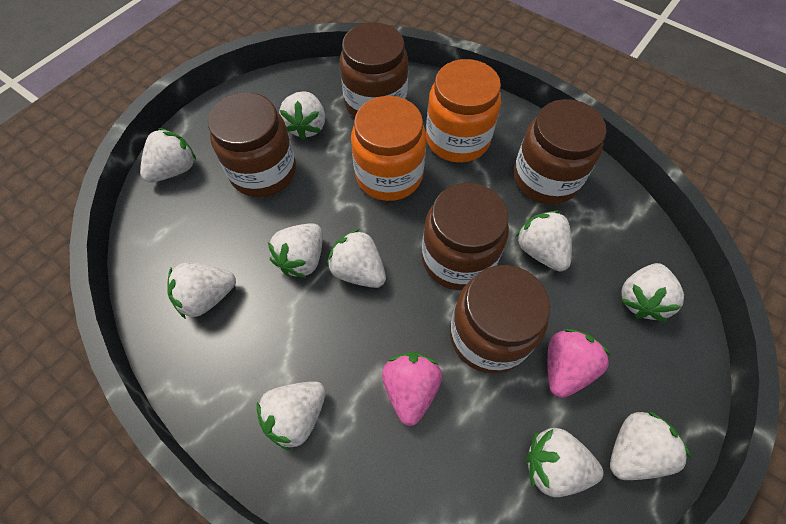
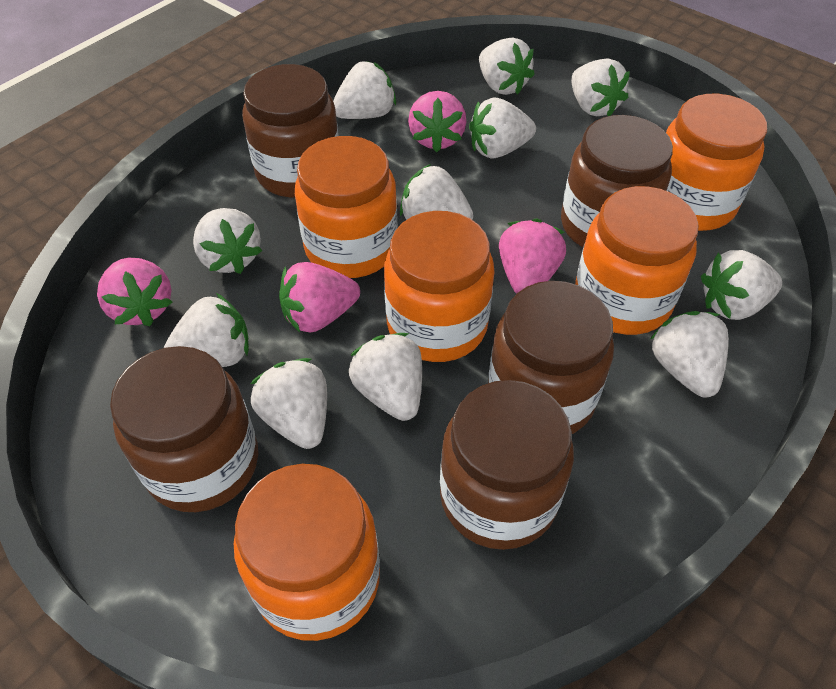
orange jar: 2 -> 5
pink strawberry: 2 -> 4
white strawberry: 10 -> 11

